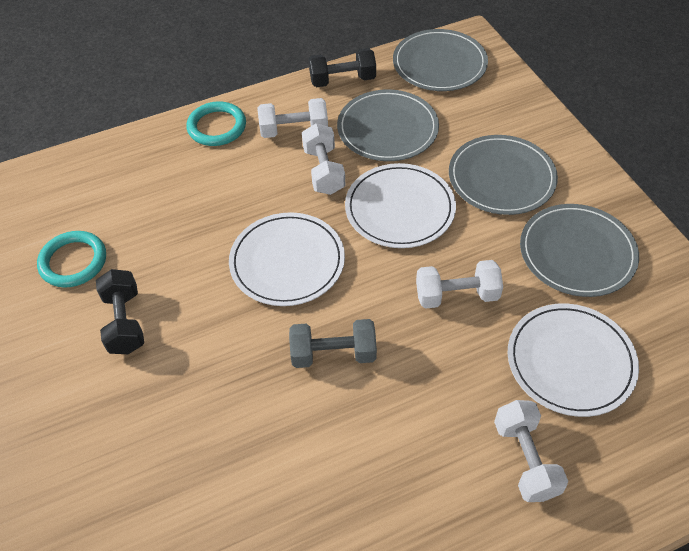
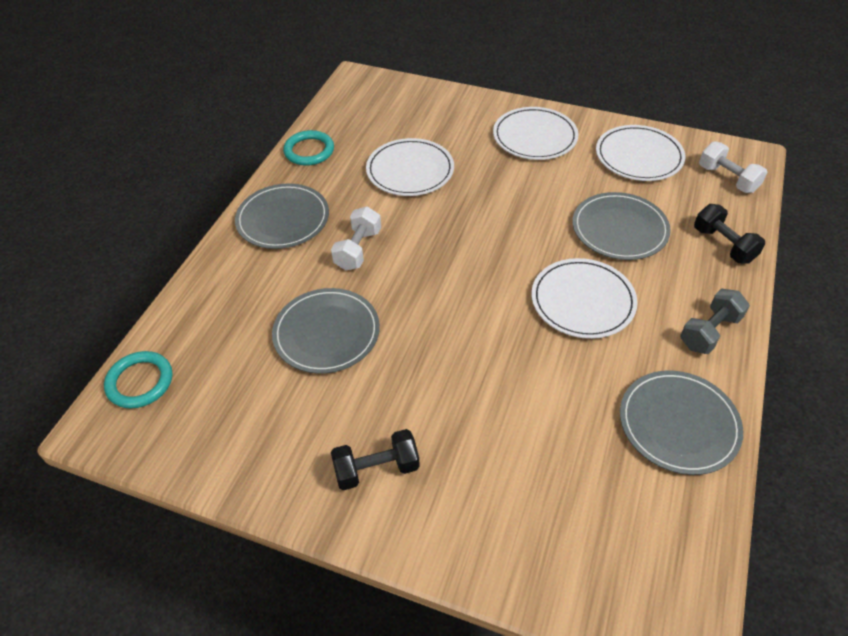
white dumbbell: 4 -> 2
white plate: 3 -> 4

